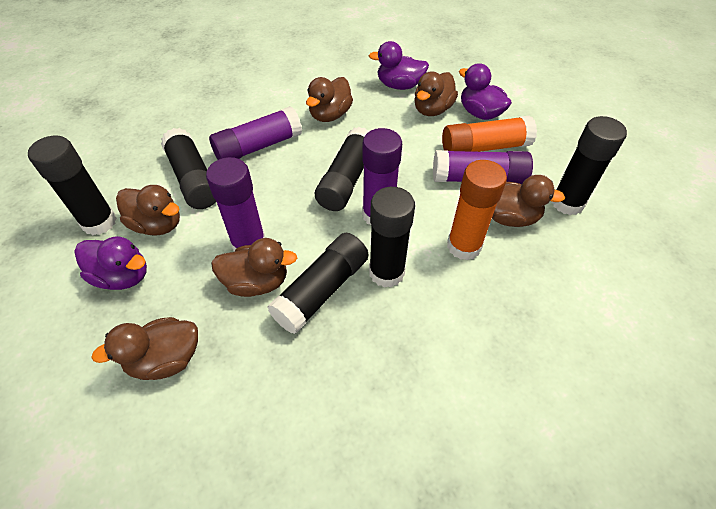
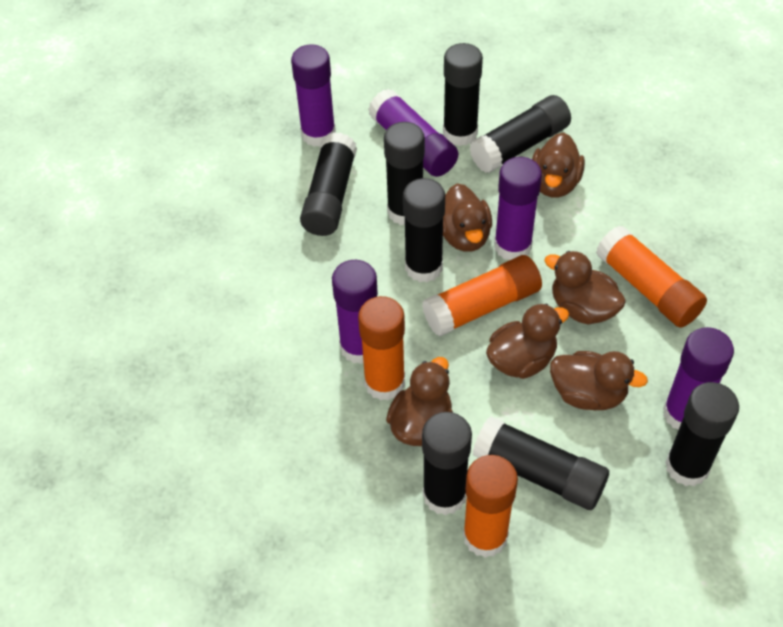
black glue stick: 6 -> 8
orange glue stick: 2 -> 4
purple duck: 3 -> 0
purple glue stick: 4 -> 5

